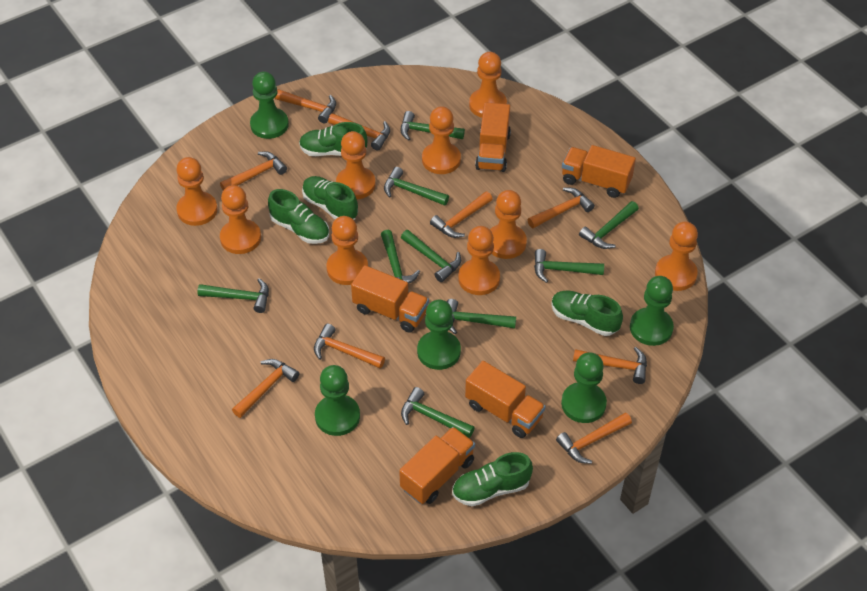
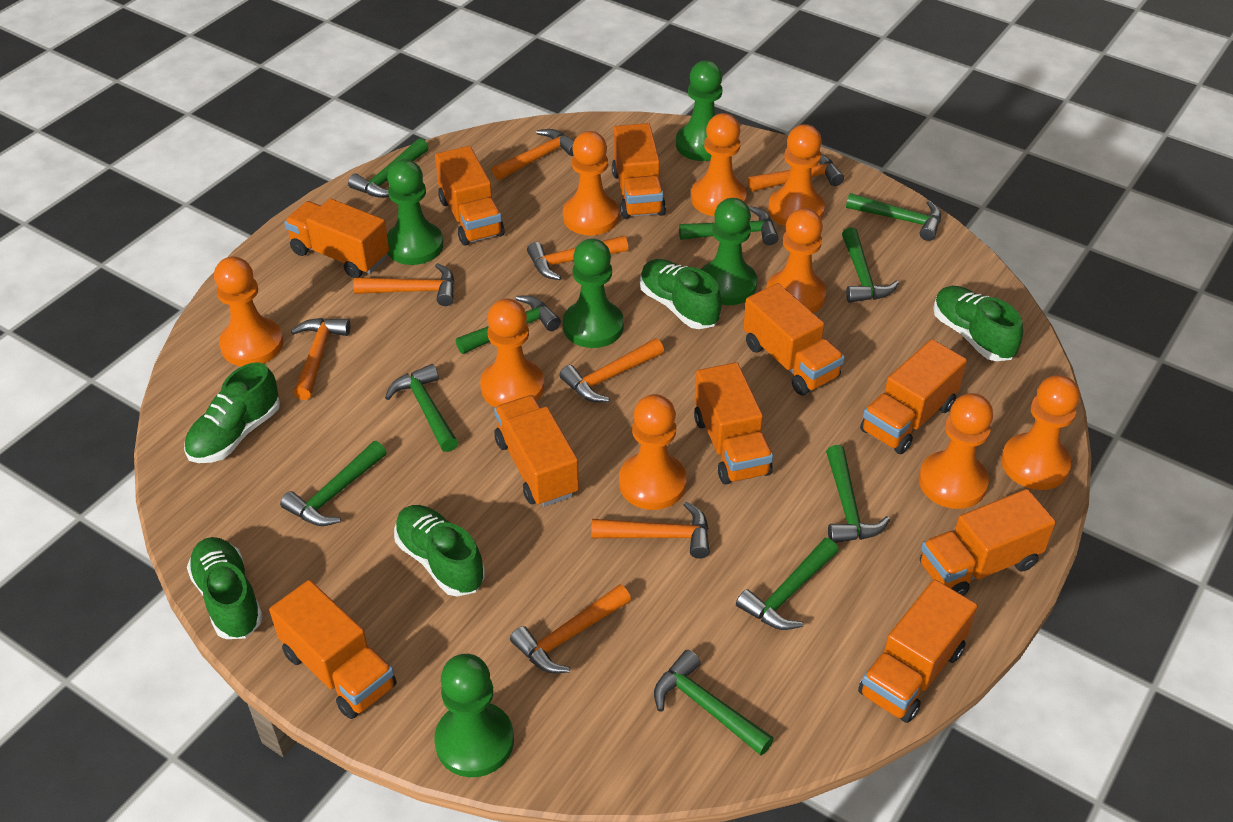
green hammer: 9 -> 10
orange hammer: 9 -> 8
orange truck: 5 -> 10

